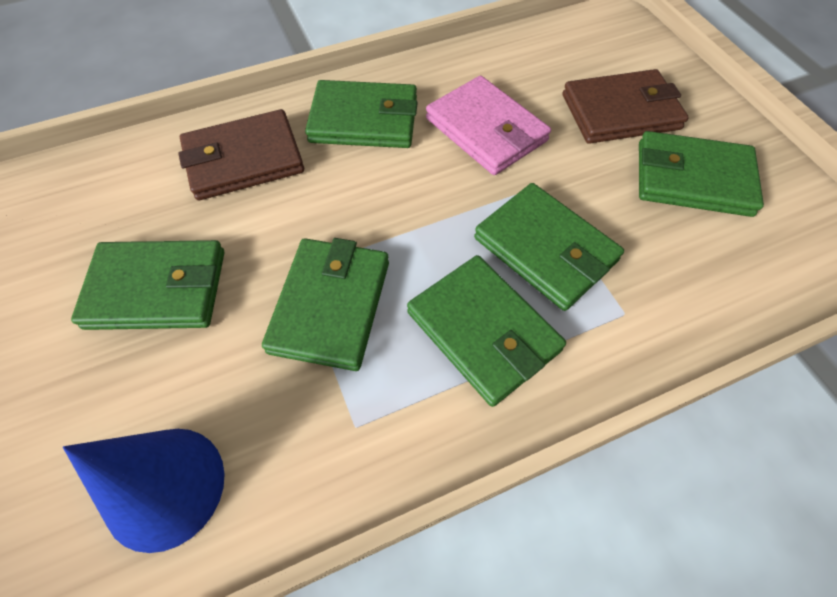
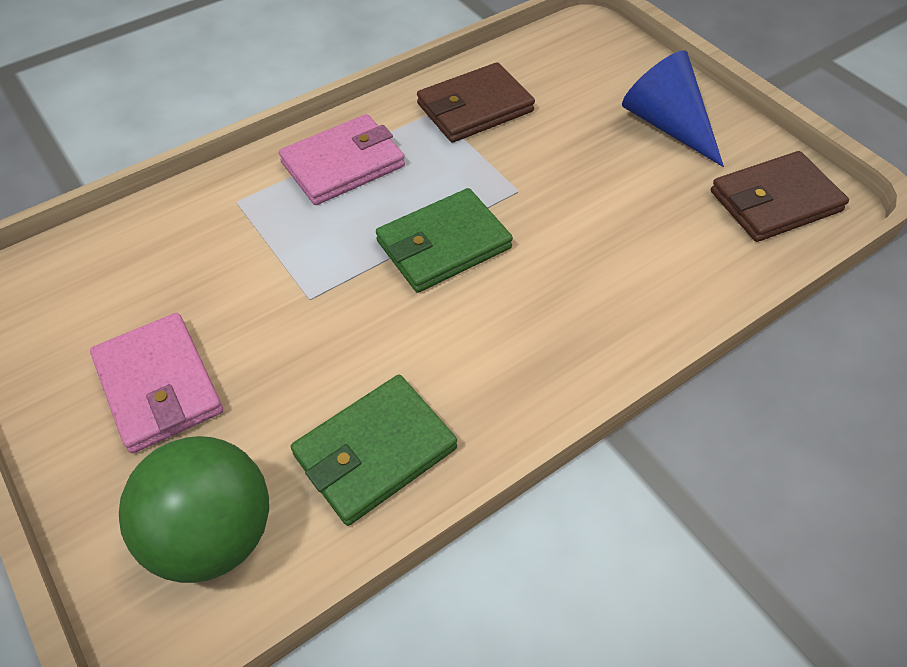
green ball: 0 -> 1
green wallet: 6 -> 2
pink wallet: 1 -> 2

